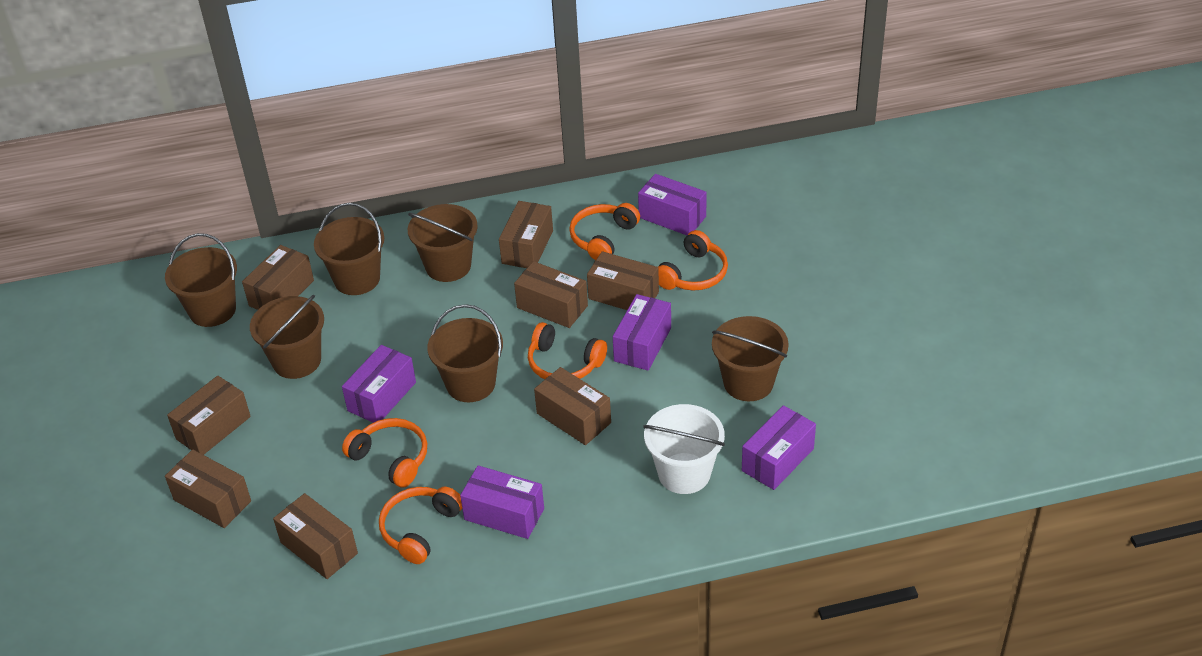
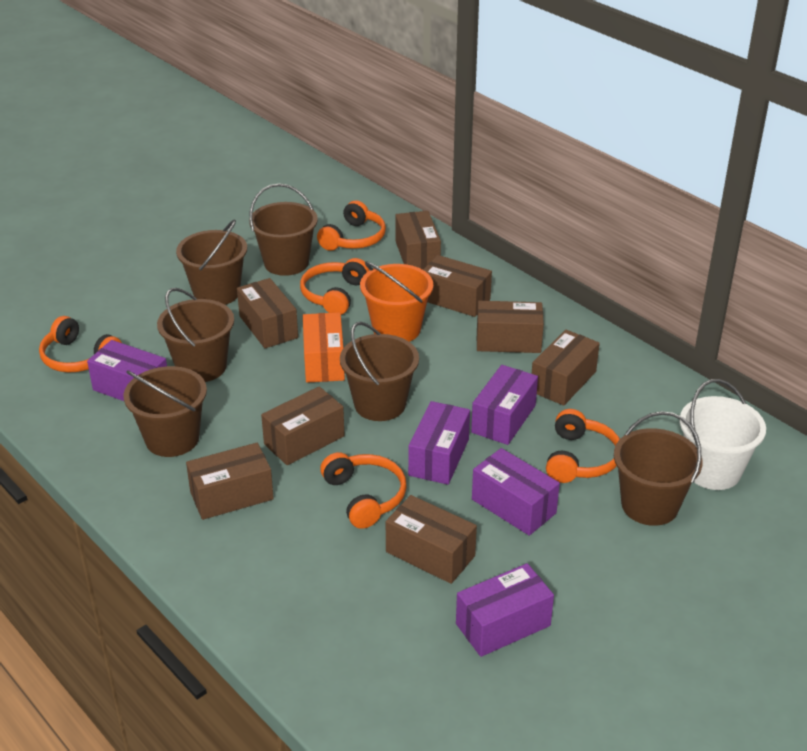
orange box: 0 -> 1
orange bucket: 0 -> 1

